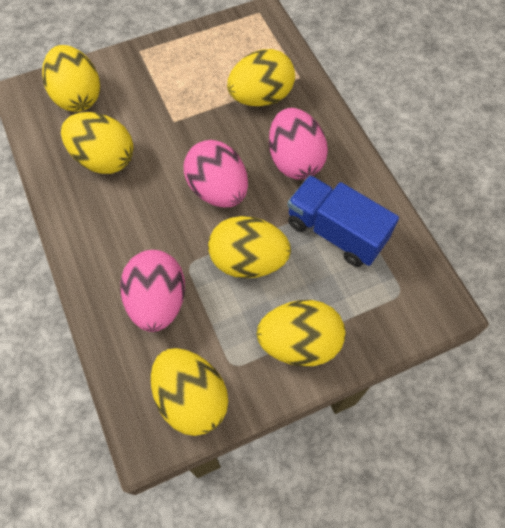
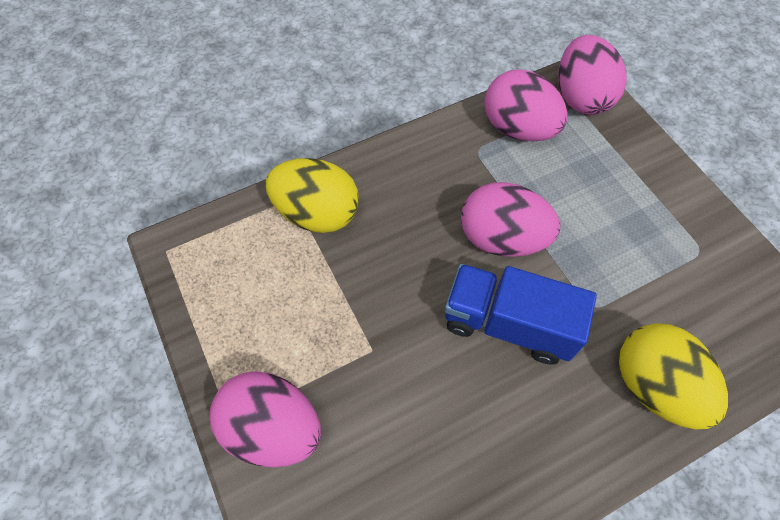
pink egg: 3 -> 4
yellow egg: 6 -> 2

